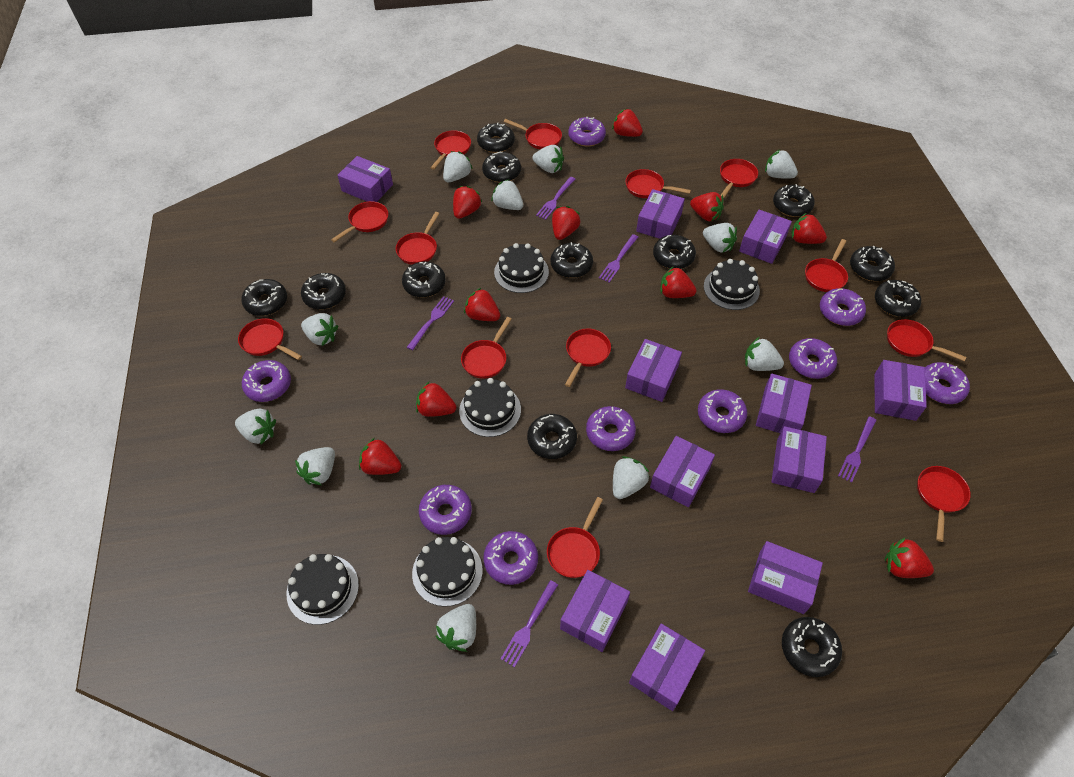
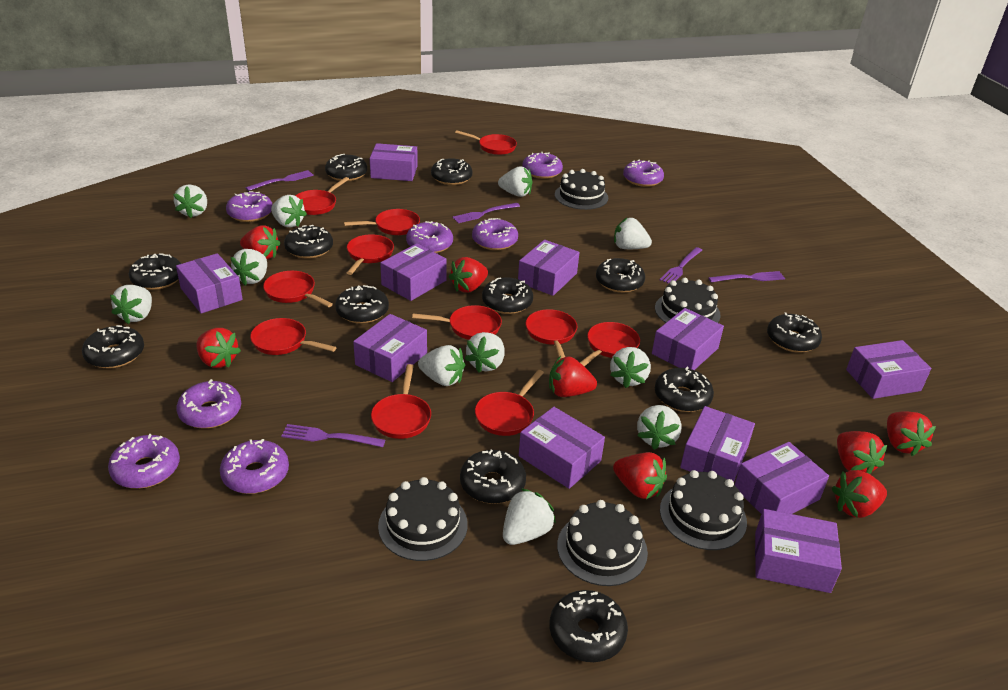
purple donut: 9 -> 8
red pan: 13 -> 11
red strawberry: 10 -> 8

